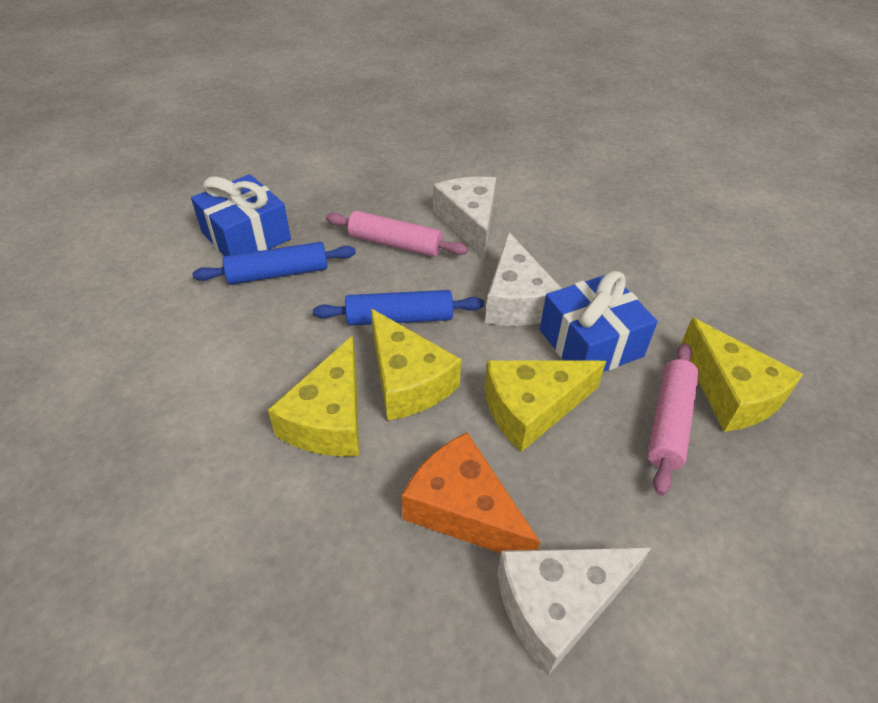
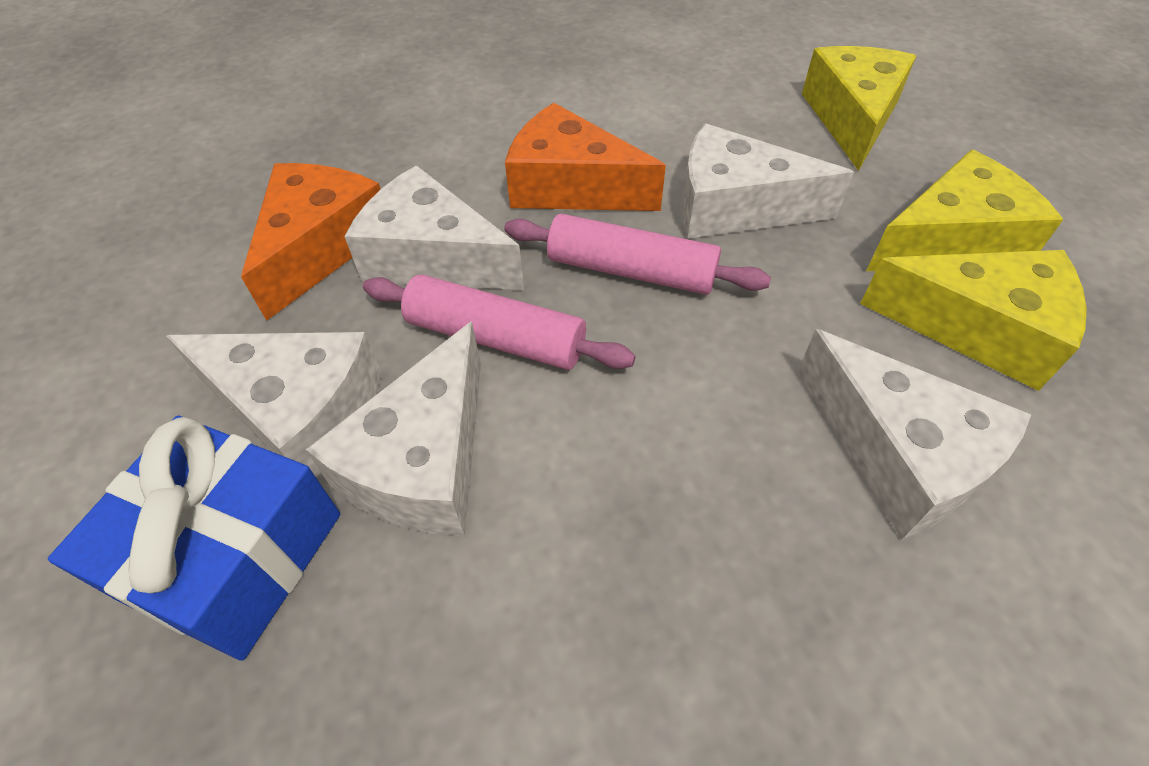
blue gift: 2 -> 1
blue rolling pin: 2 -> 0
orange cheese: 1 -> 2
white cheese: 3 -> 5
yellow cheese: 4 -> 3

